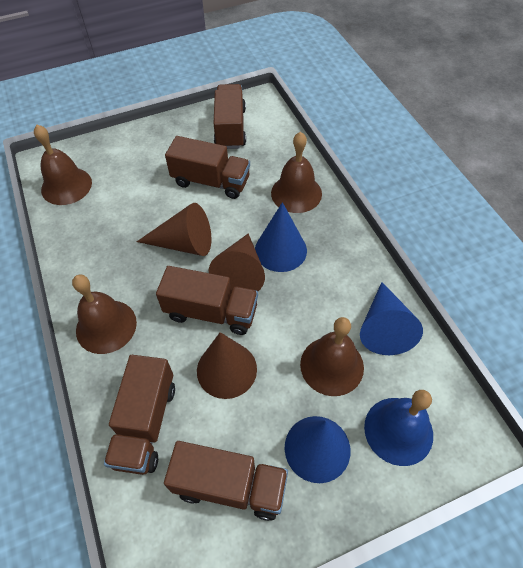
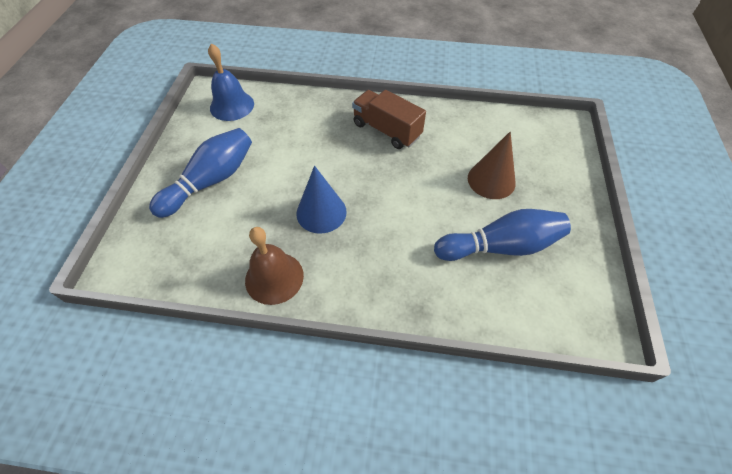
blue bowling pin: 0 -> 2
blue cone: 3 -> 1
brown bell: 4 -> 1
brown cone: 3 -> 1
brown truck: 5 -> 1

